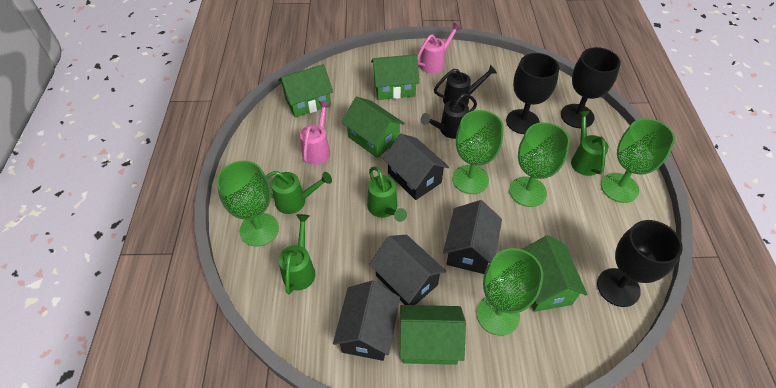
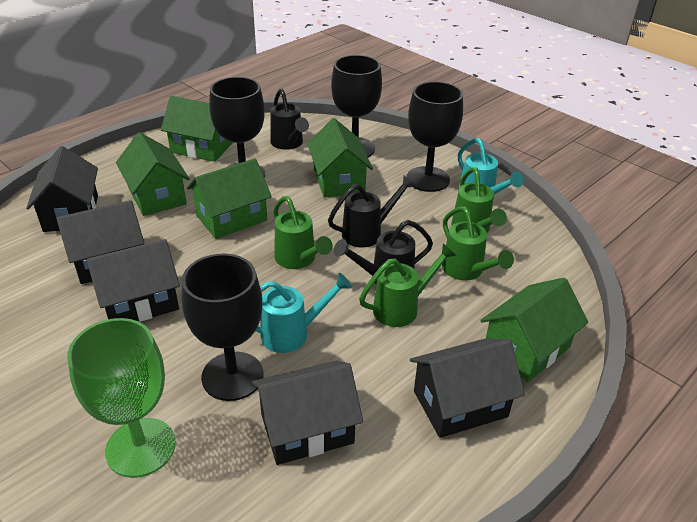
black goblet: 3 -> 4
black house: 4 -> 5
black watering can: 2 -> 3
green goblet: 5 -> 1
pink watering can: 2 -> 0
turquoise watering can: 0 -> 2

